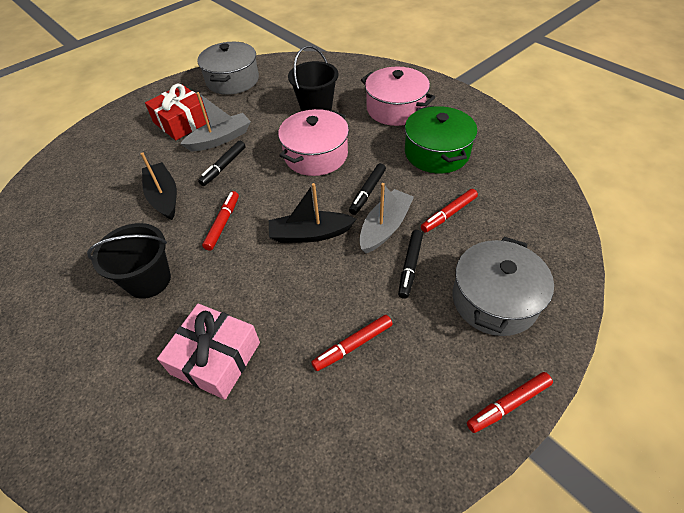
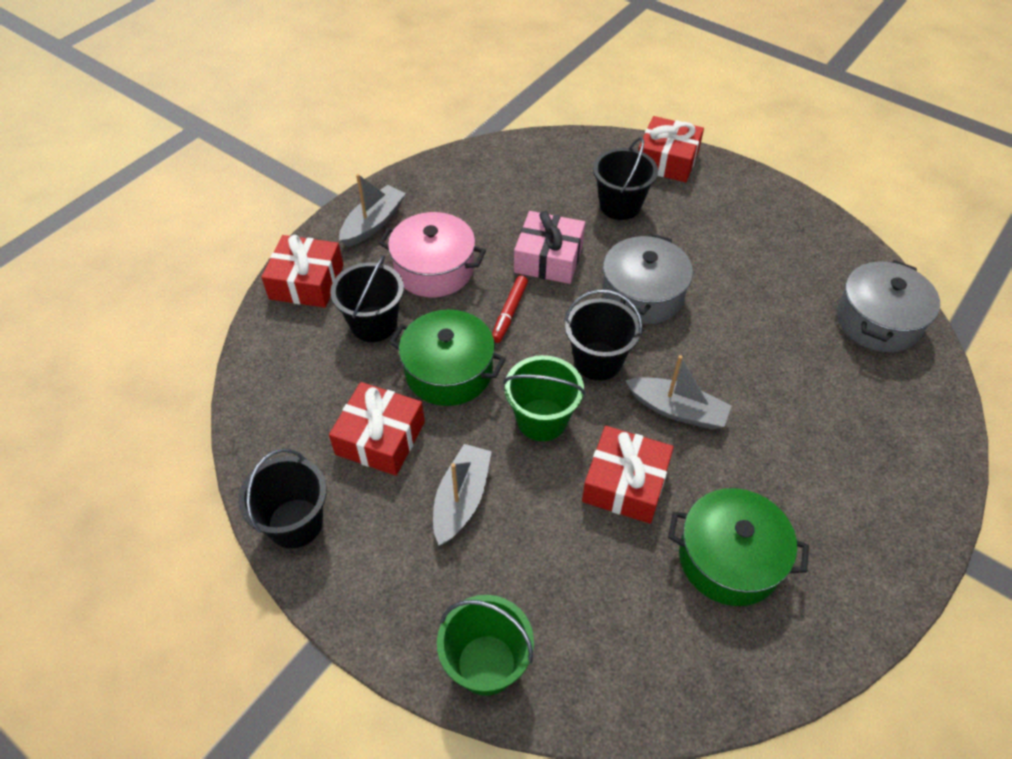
black boat: 2 -> 0
black bucket: 2 -> 4
black marker: 3 -> 0
green bucket: 0 -> 2
green pot: 1 -> 2
grey boat: 2 -> 3
pink pot: 2 -> 1
red gift: 1 -> 4
red marker: 4 -> 1

